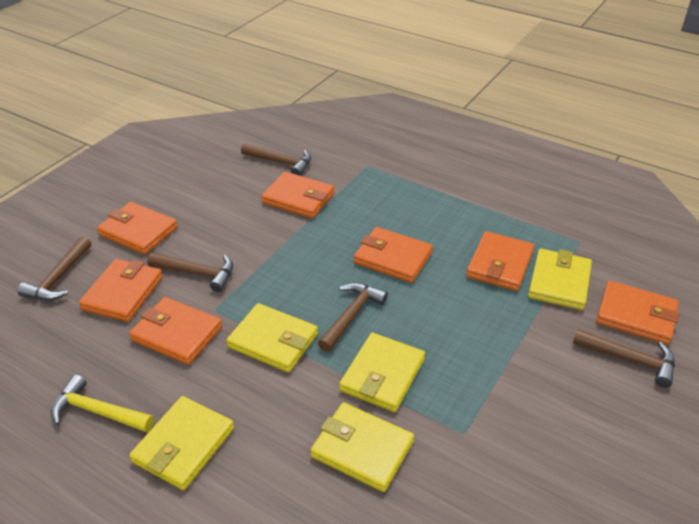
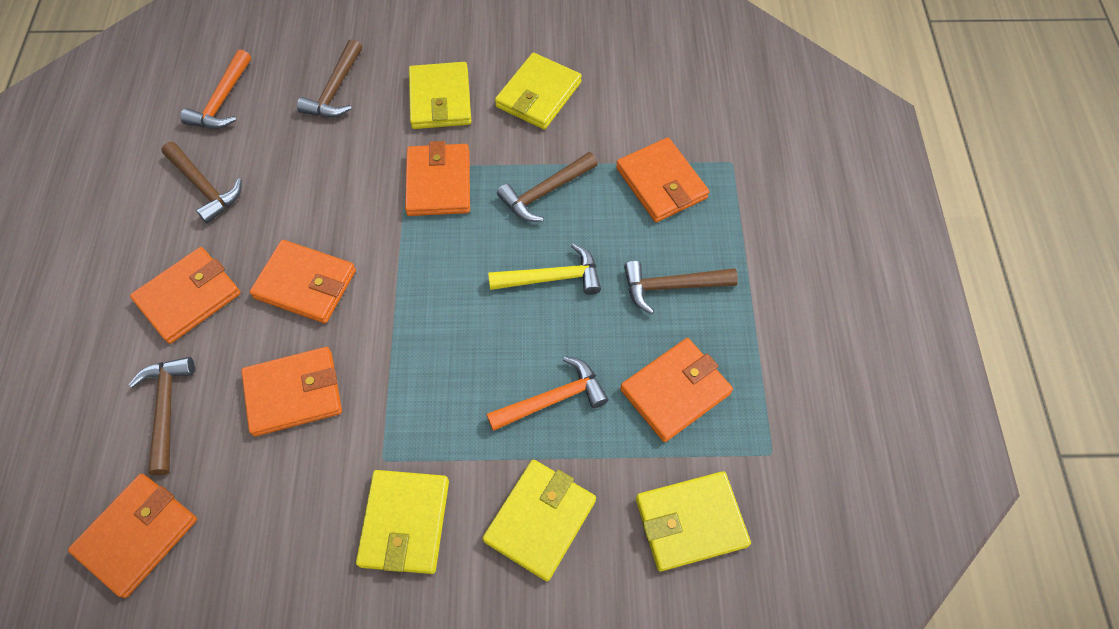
orange hammer: 0 -> 2

